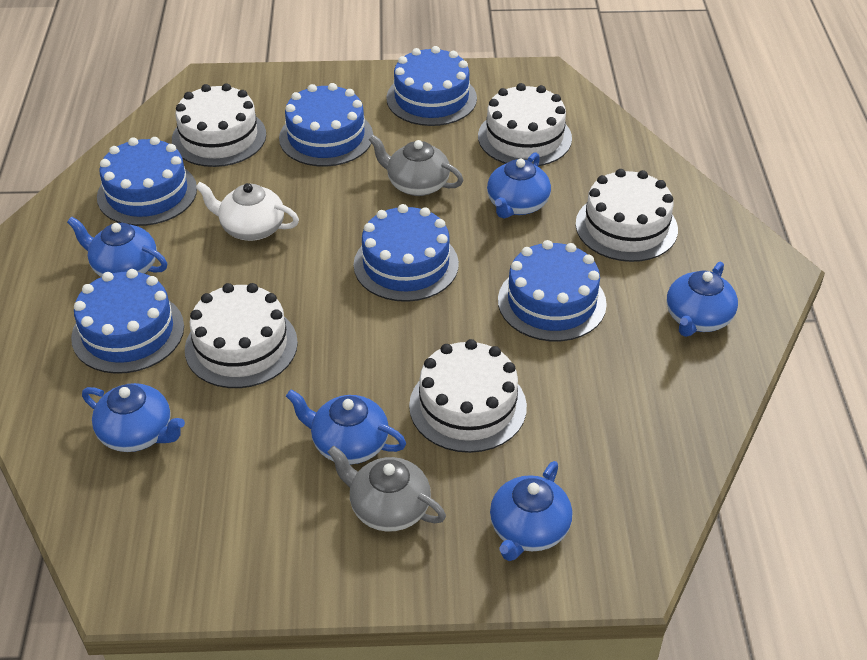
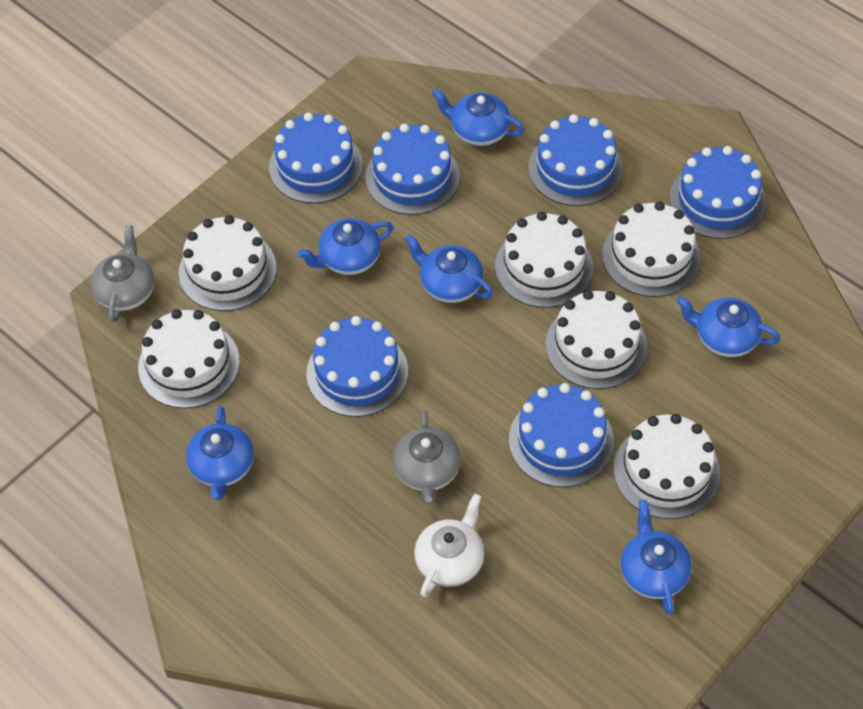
white cake: 5 -> 6

